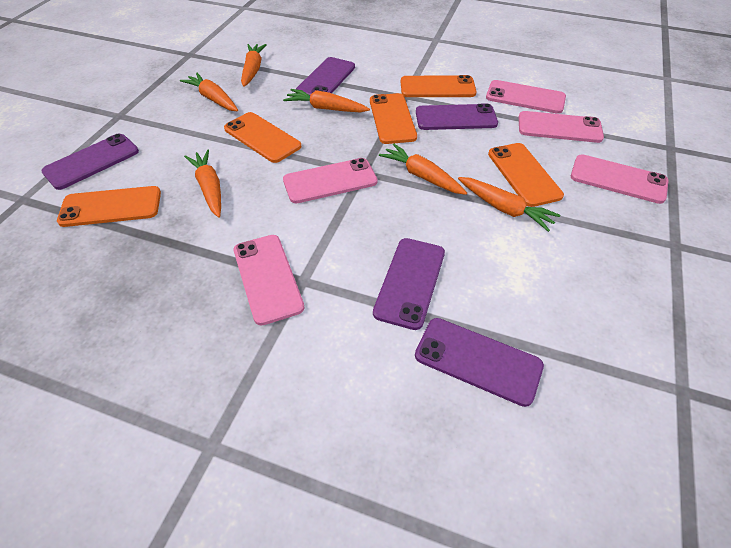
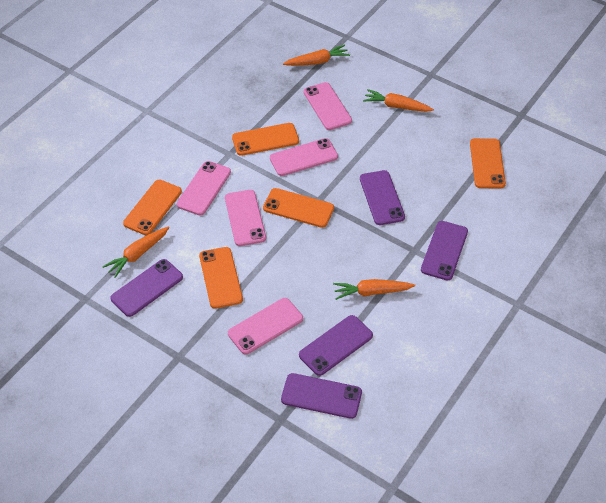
orange carrot: 6 -> 4

